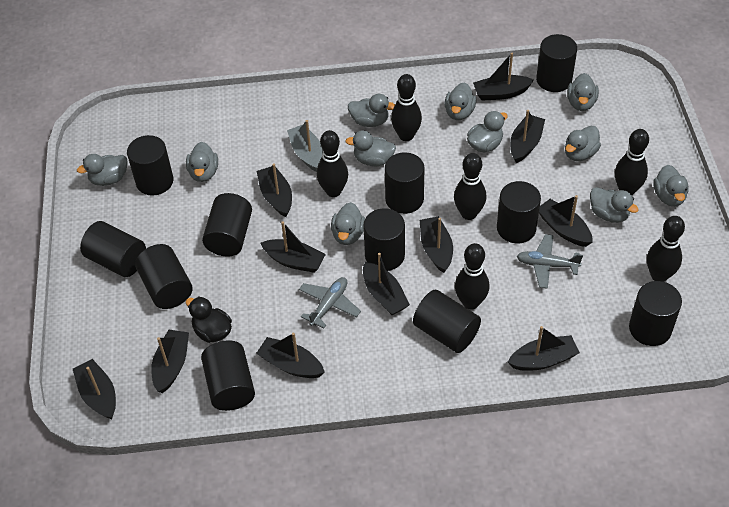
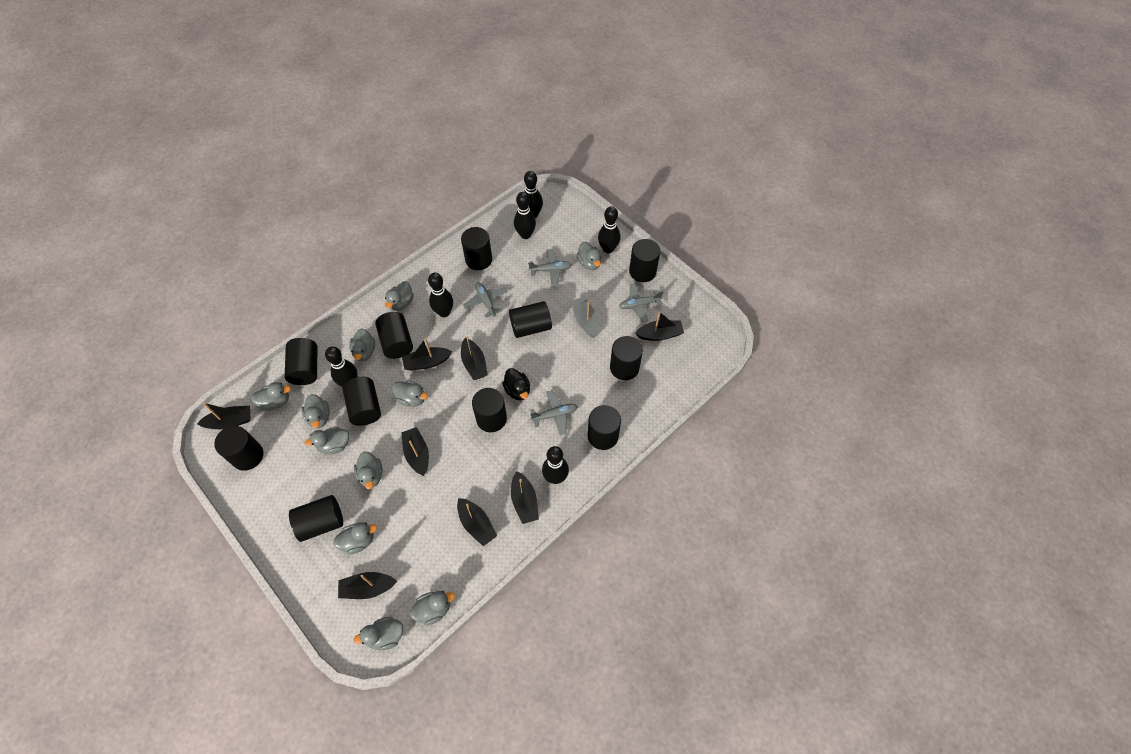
black boat: 11 -> 8
grey plane: 2 -> 4

